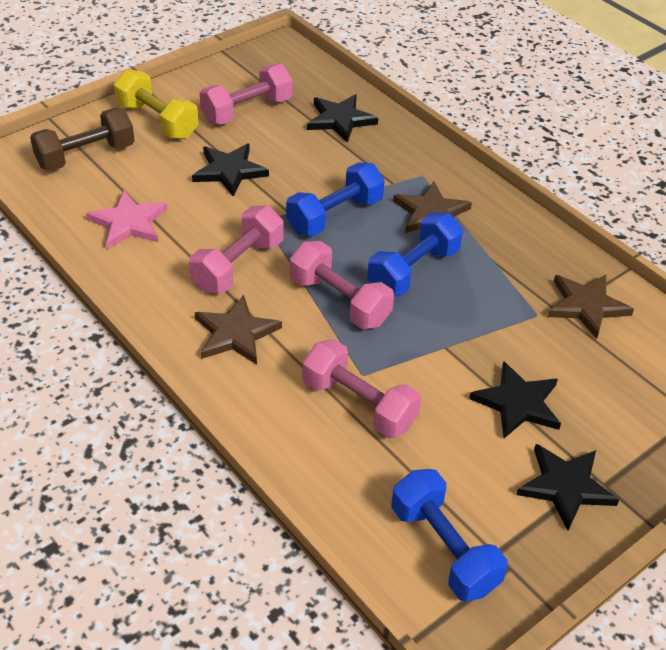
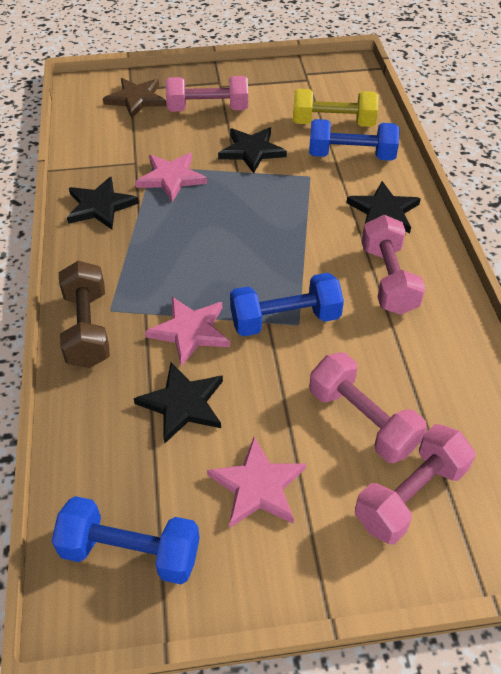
brown star: 3 -> 1
pink star: 1 -> 3

